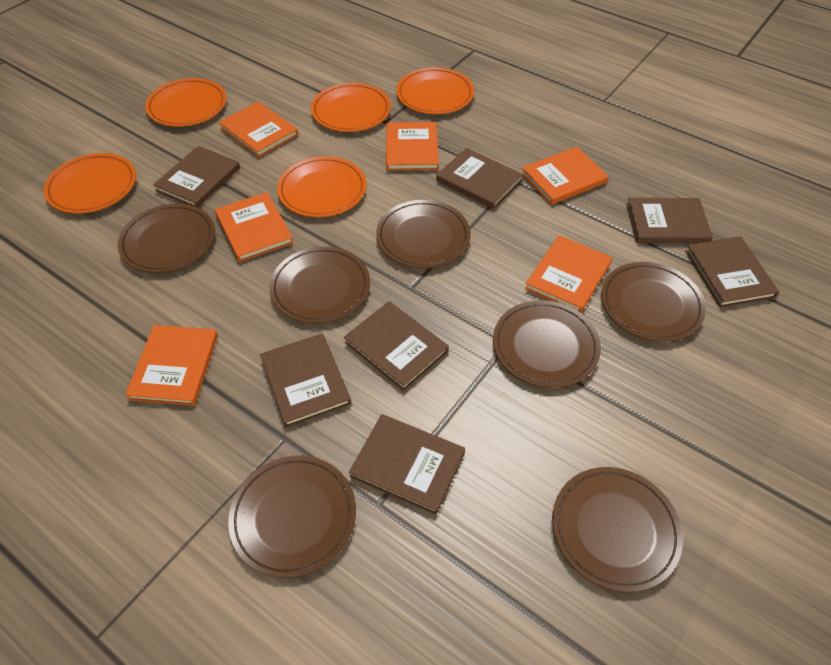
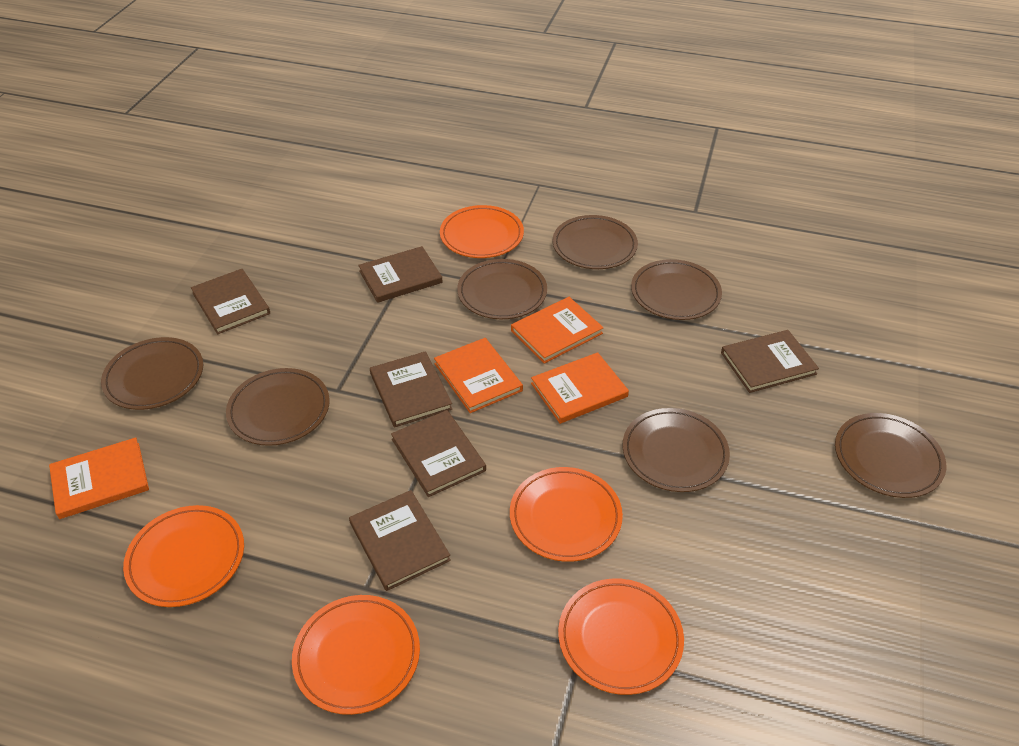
brown book: 7 -> 6
orange book: 6 -> 4

